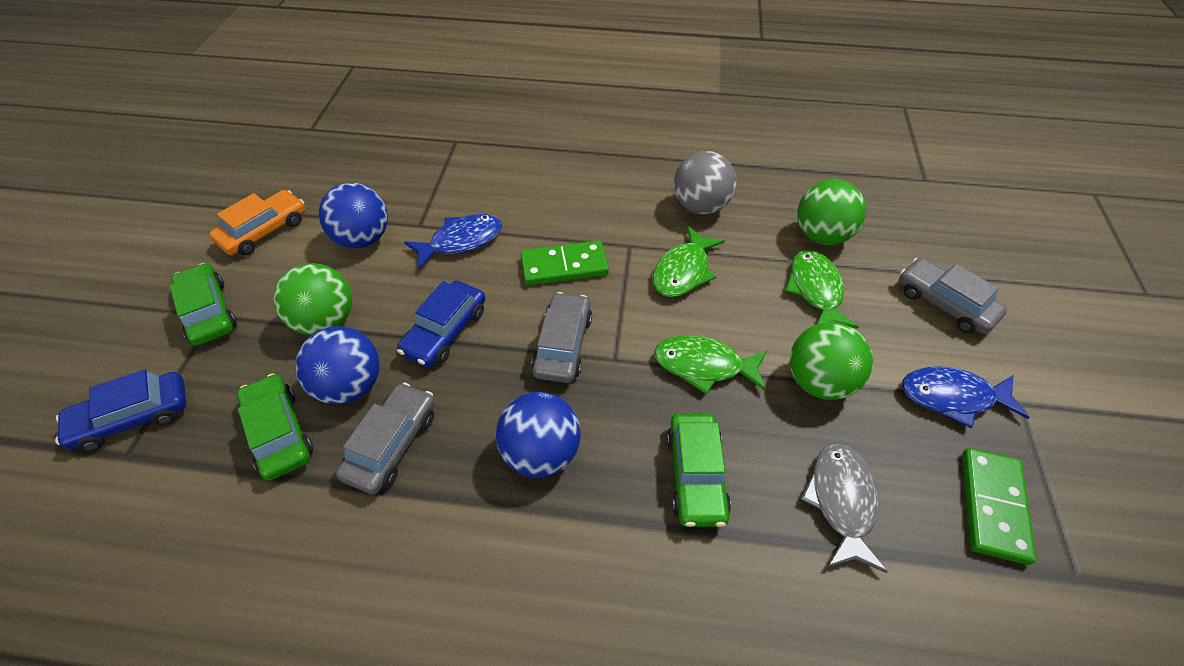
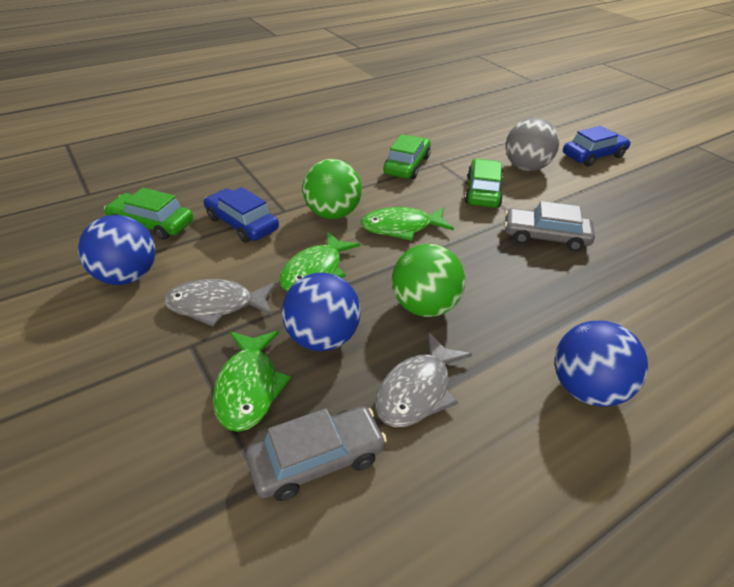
blue fish: 2 -> 0
green ball: 3 -> 2
green domino: 2 -> 0
grey car: 3 -> 2
grey fish: 1 -> 2
orange car: 1 -> 0

